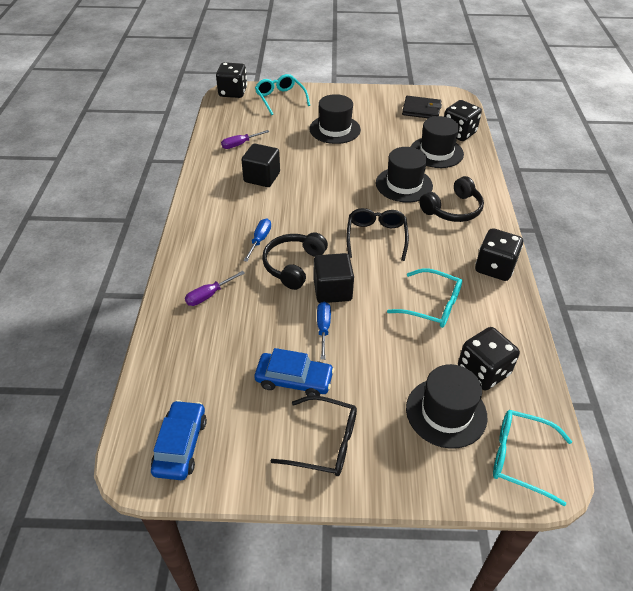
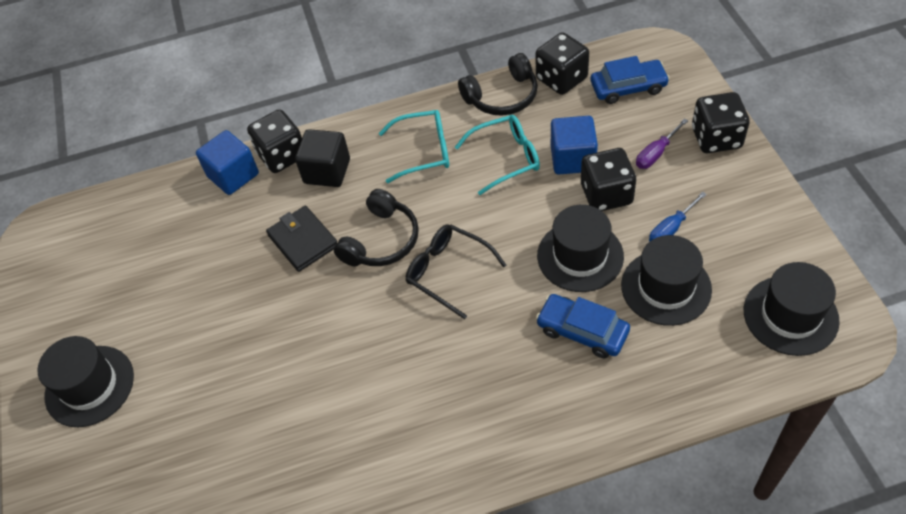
black cube: 2 -> 1
black glasses: 2 -> 1
blue cube: 0 -> 2
blue screwdriver: 2 -> 1
purple screwdriver: 2 -> 1
turquoise glasses: 3 -> 2

